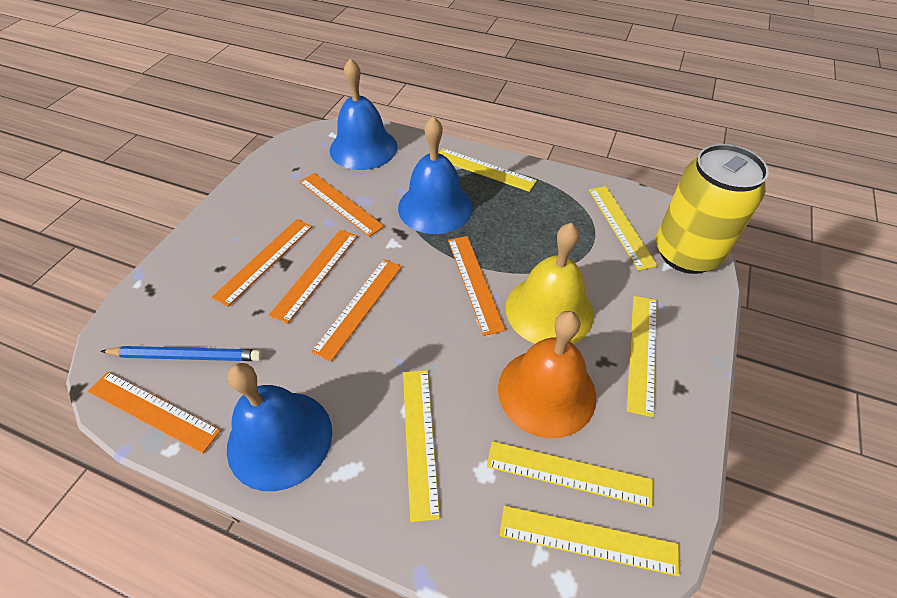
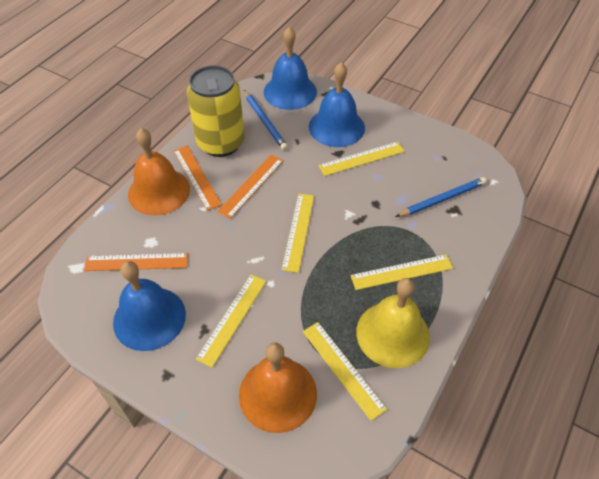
blue pencil: 1 -> 2
orange bell: 1 -> 2
orange ruler: 6 -> 3
yellow ruler: 6 -> 5

